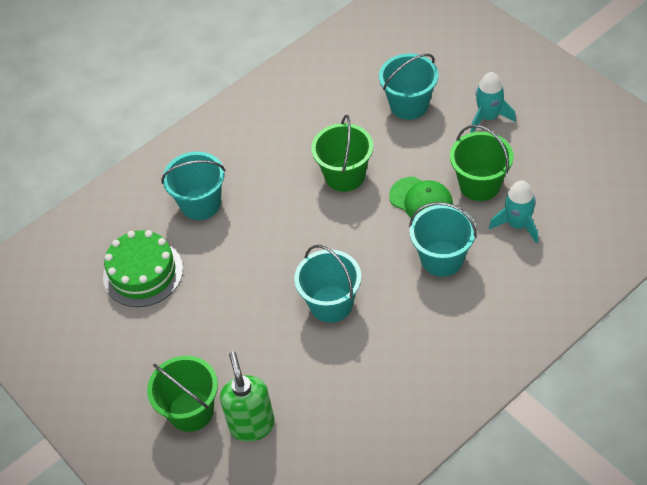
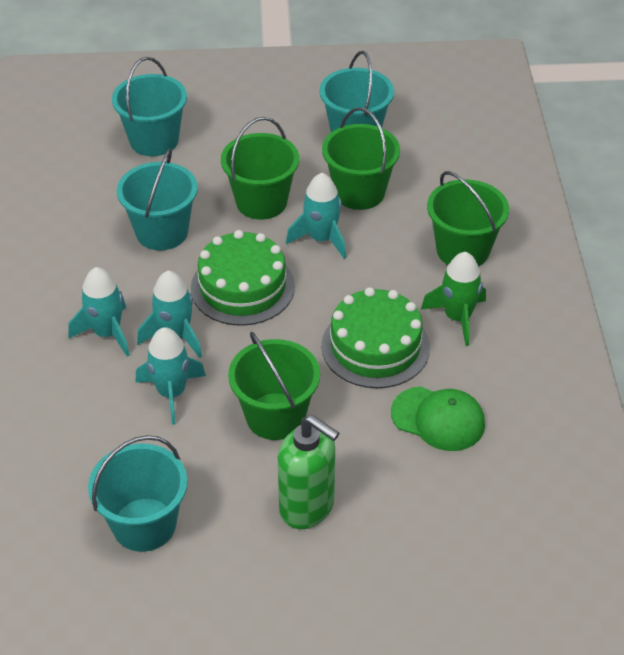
green bucket: 3 -> 4
green cake: 1 -> 2
green rocket: 0 -> 1
turquoise rocket: 2 -> 4

